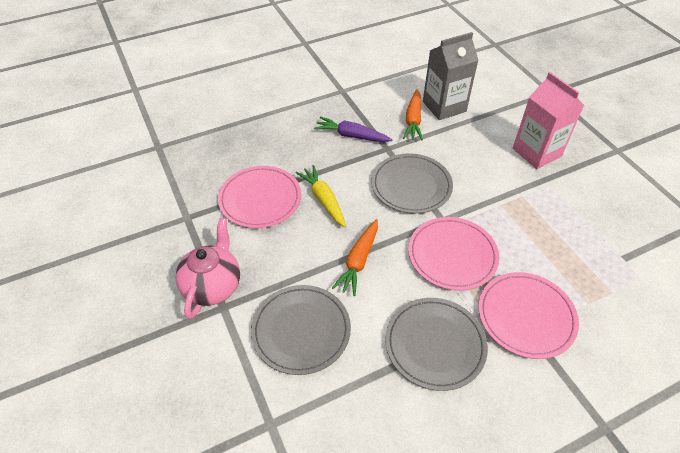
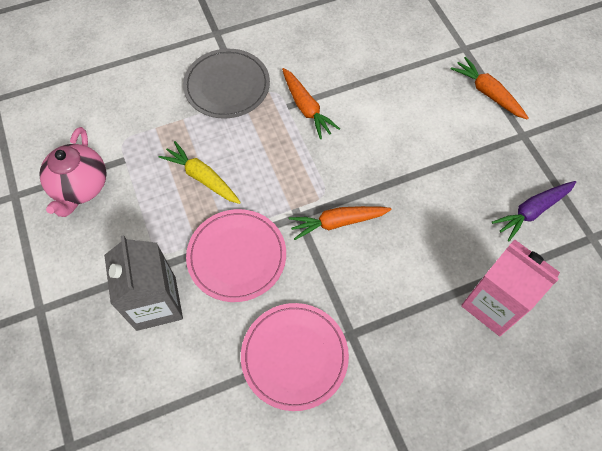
grey plate: 3 -> 1
orange carrot: 2 -> 3
pink plate: 3 -> 2

